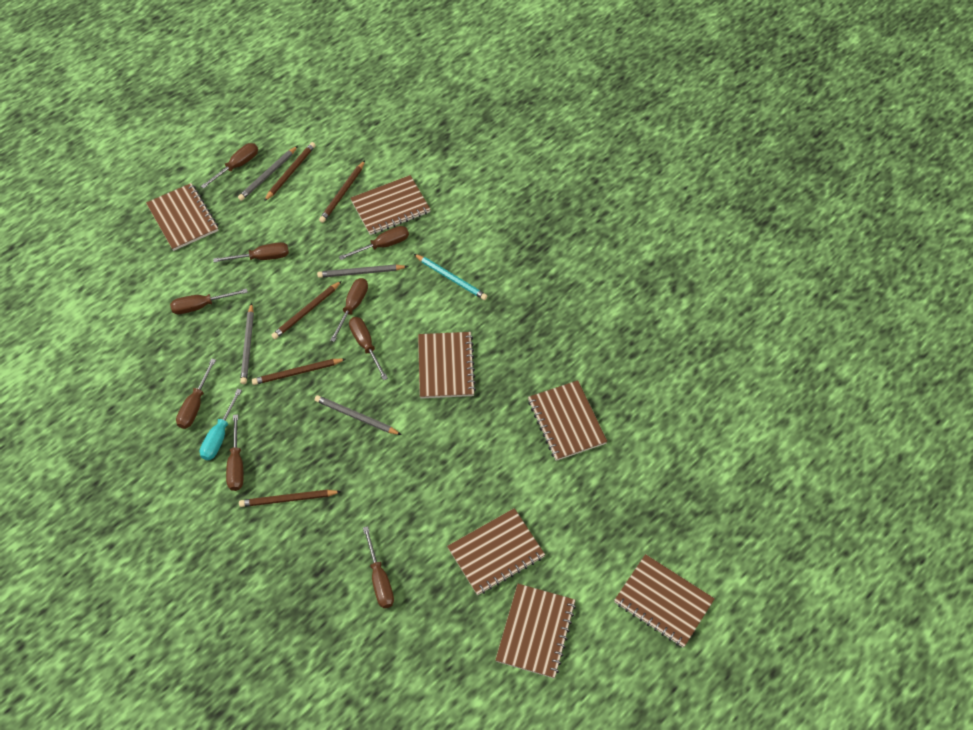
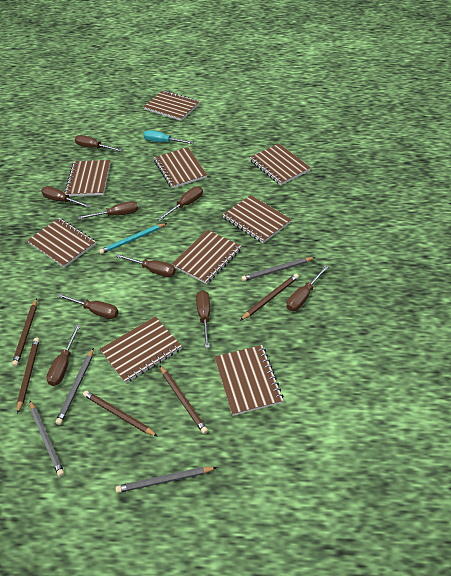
brown notebook: 7 -> 9

